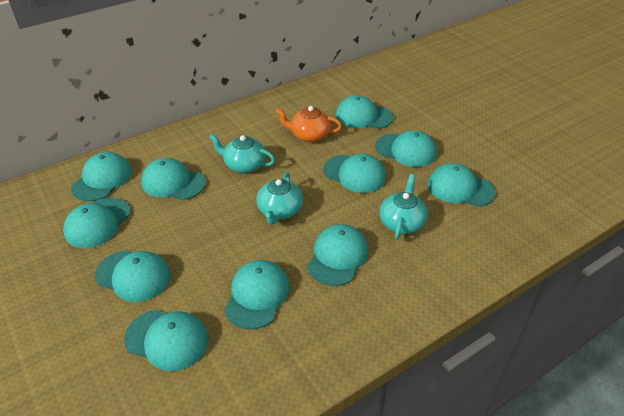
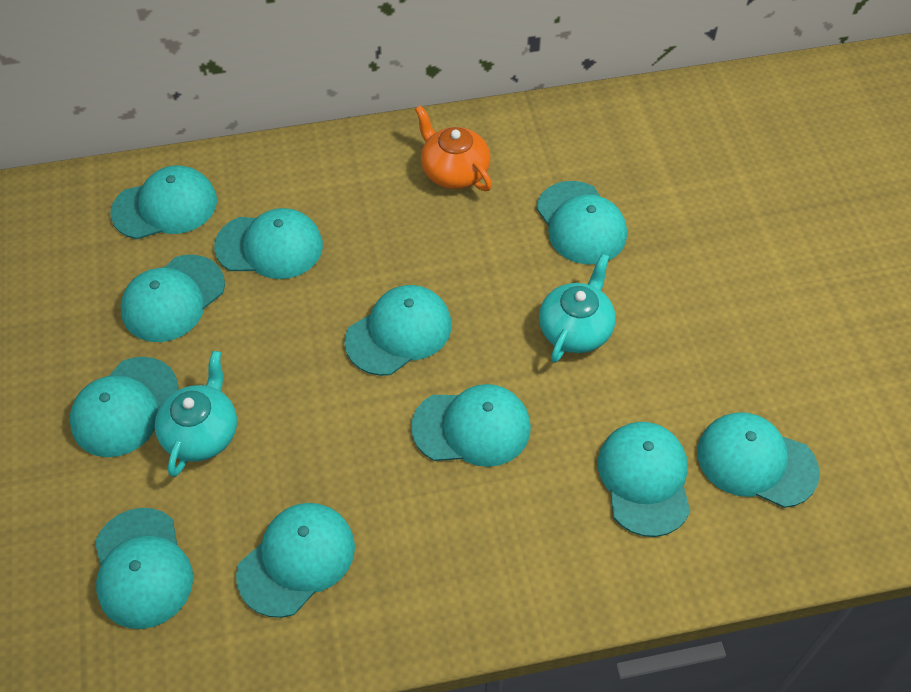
turquoise teapot: 3 -> 2

